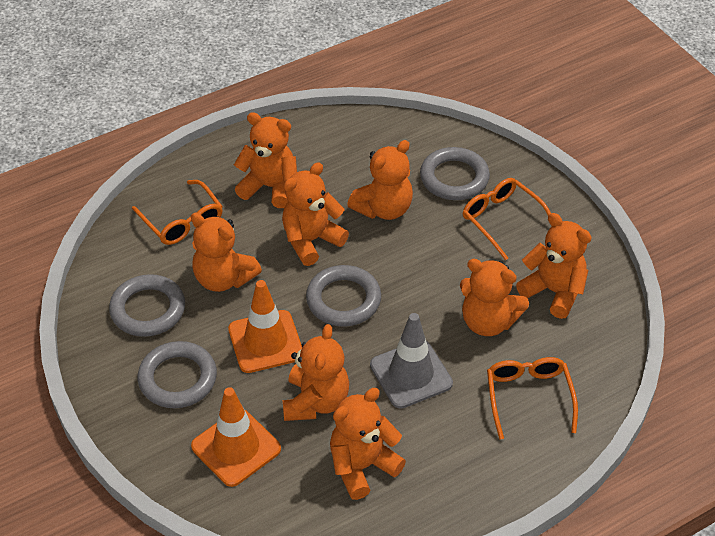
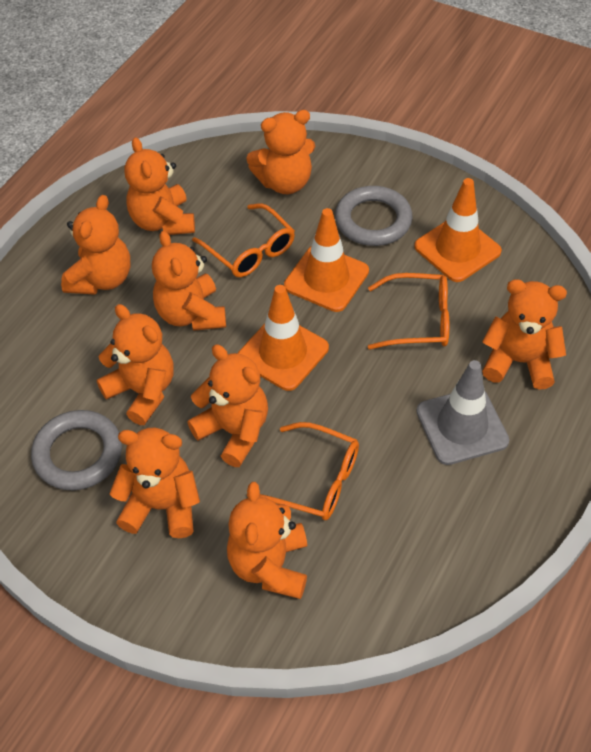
grey ring: 4 -> 2
orange teddy bear: 8 -> 9
orange traffic cone: 2 -> 3

